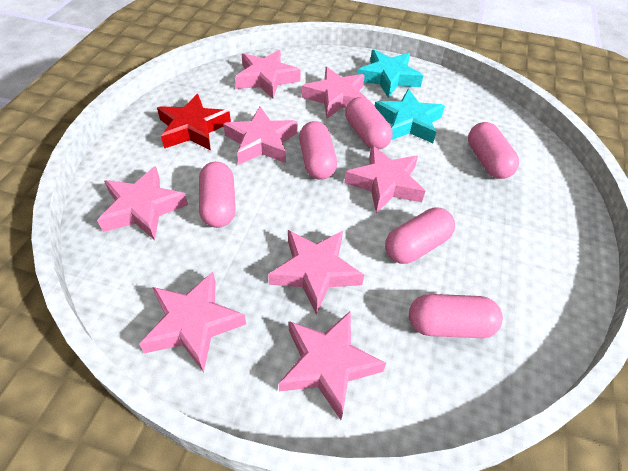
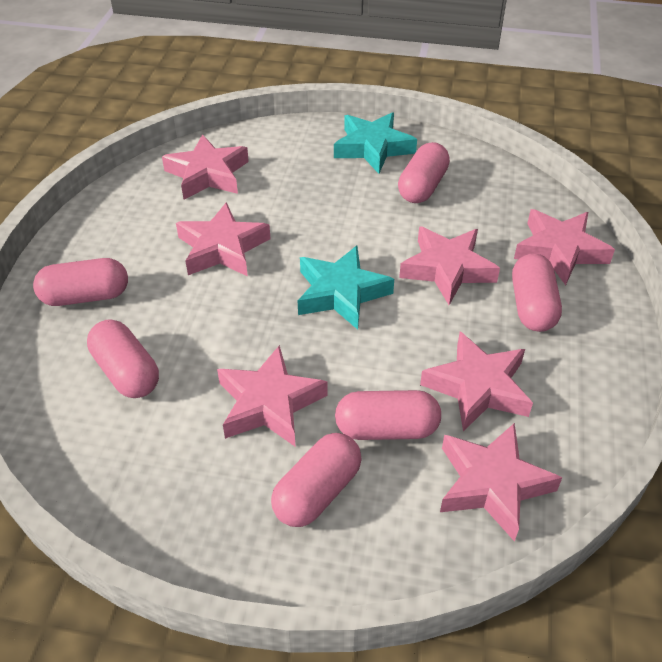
pink star: 8 -> 7
red star: 1 -> 0

